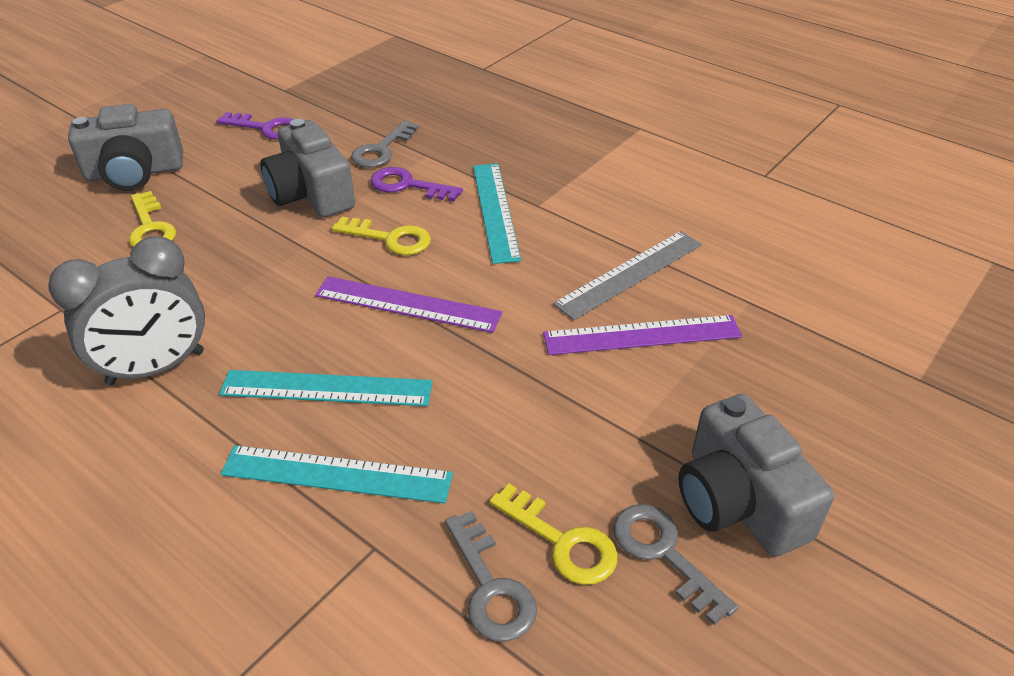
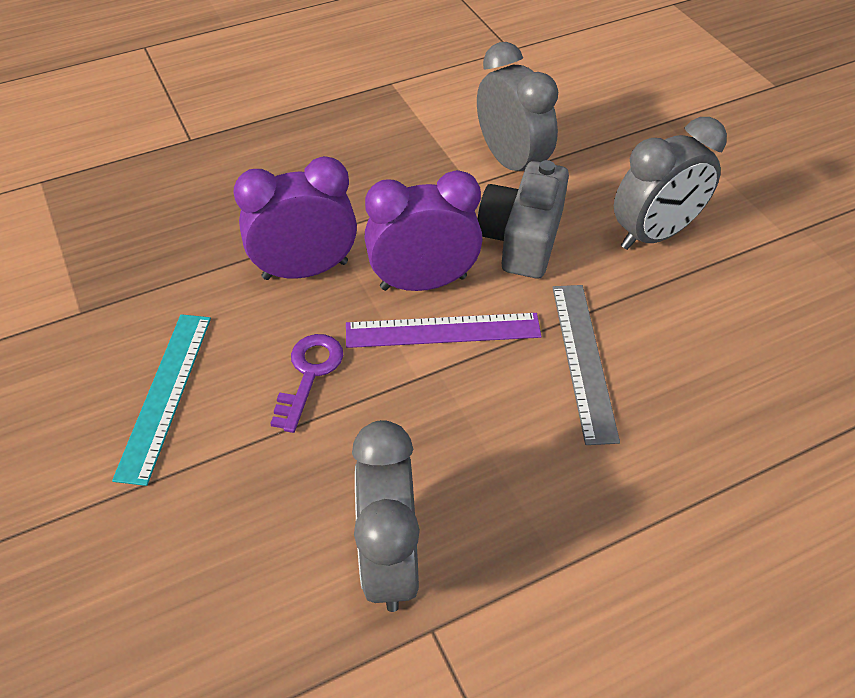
grey camera: 3 -> 1
grey clock: 1 -> 3
grey key: 3 -> 0
purple clock: 0 -> 2
purple key: 2 -> 1
purple ruler: 2 -> 1
turquoise ruler: 3 -> 1
yellow key: 3 -> 0

